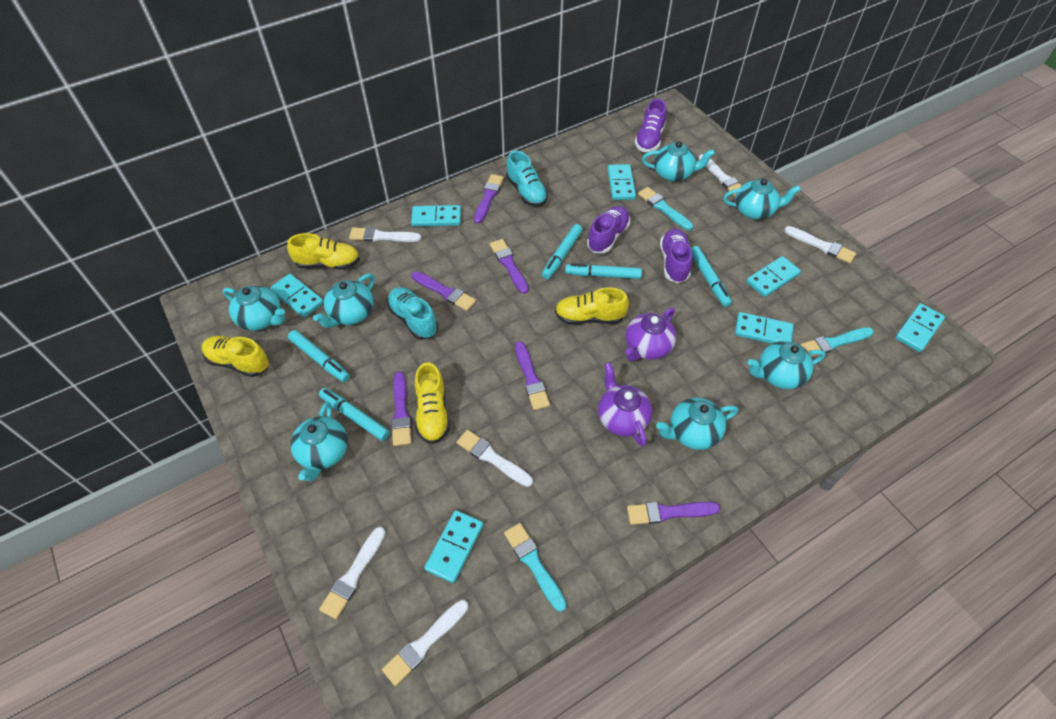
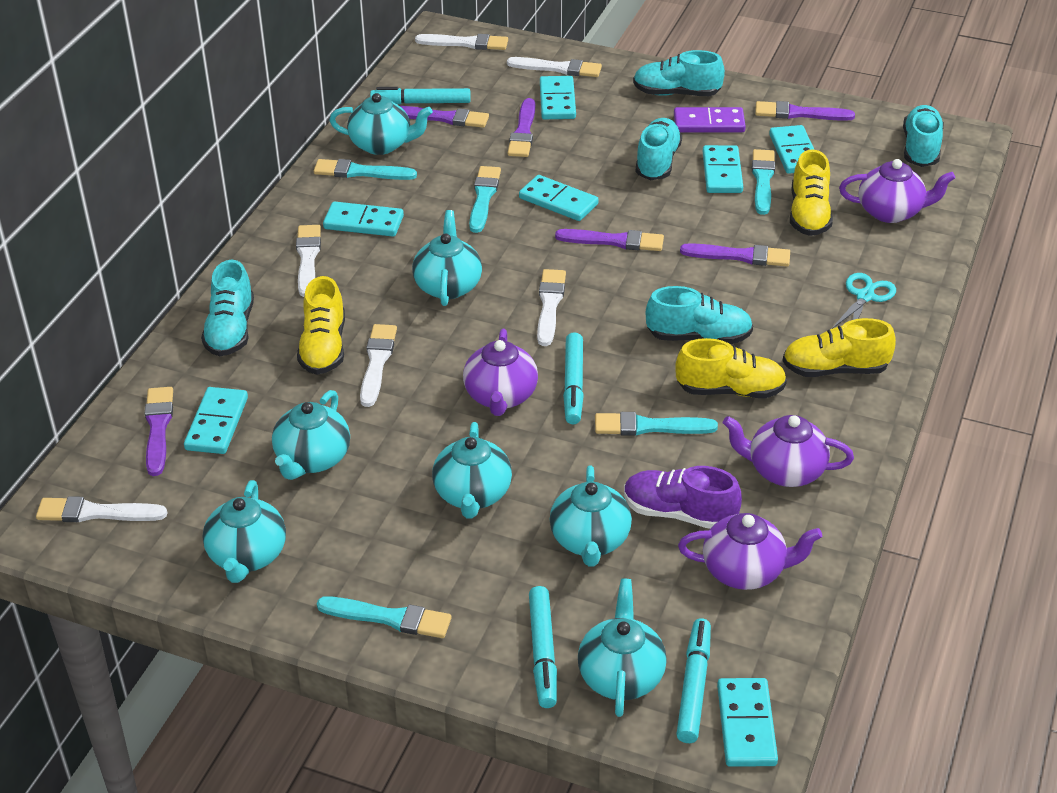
purple domino: 0 -> 1
purple shoe: 3 -> 1
purple teapot: 2 -> 4
turquoise brush: 3 -> 5
turquoise marker: 5 -> 4
turquoise scissors: 0 -> 1
turquoise shoe: 2 -> 5

